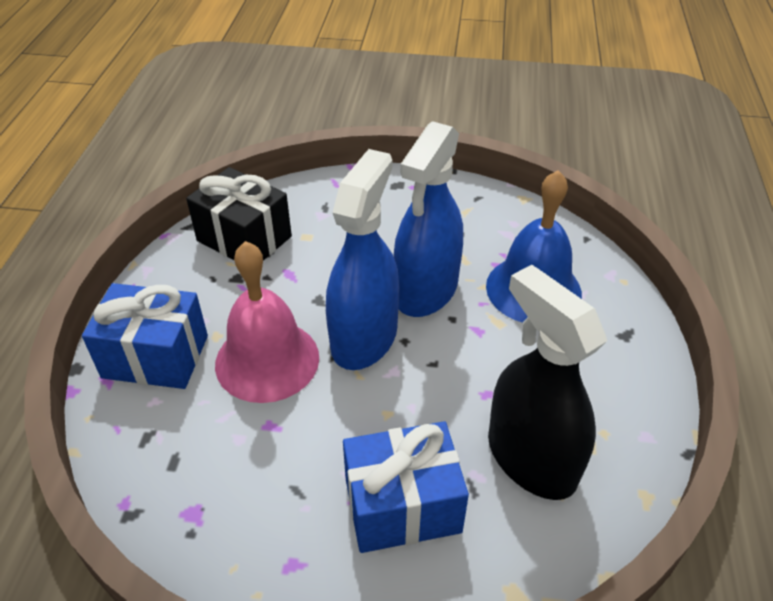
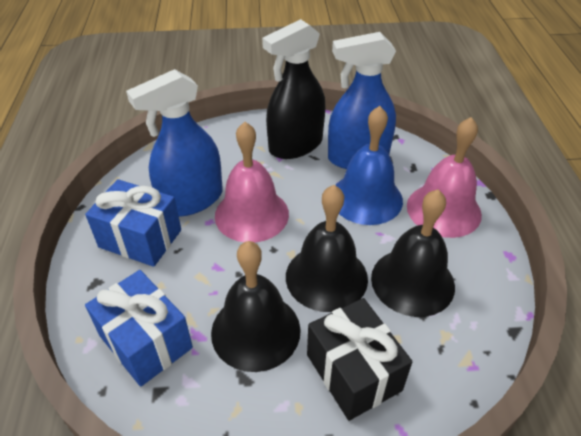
black bell: 0 -> 3
pink bell: 1 -> 2

